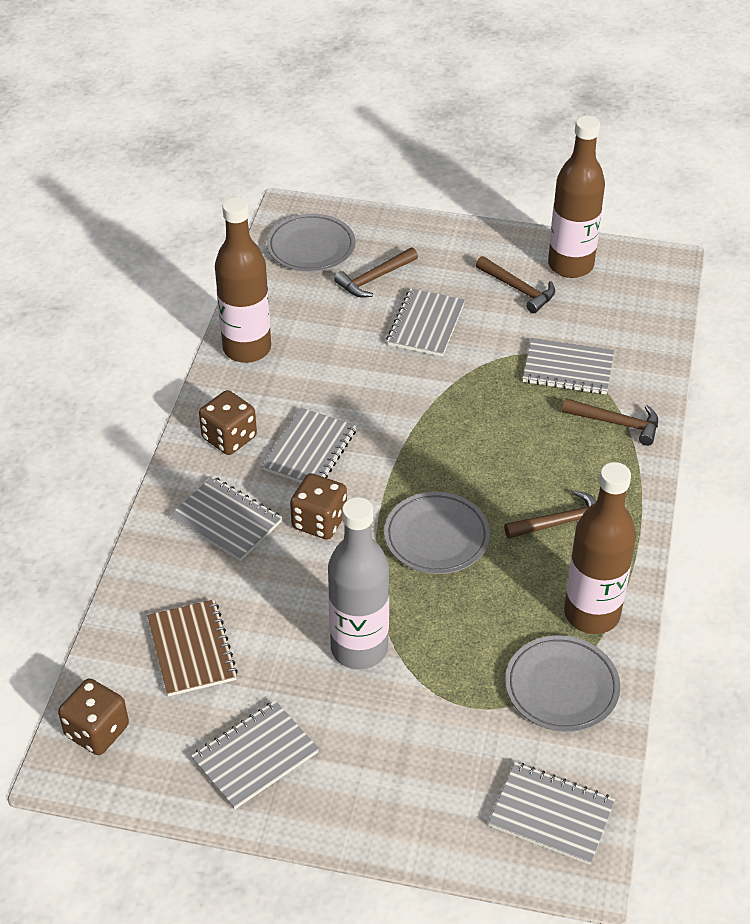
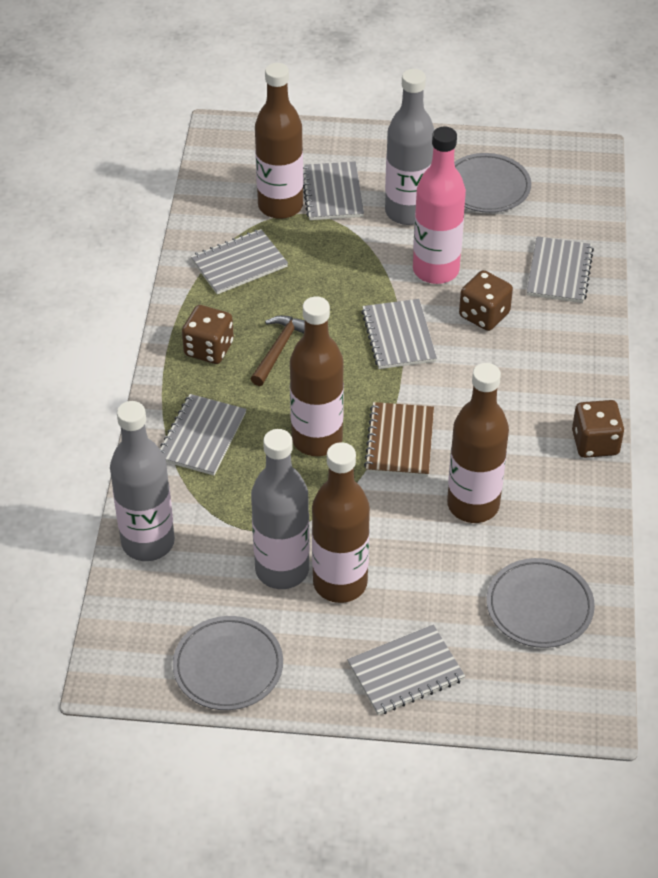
brown bottle: 3 -> 4
brown hammer: 4 -> 1
grey bottle: 1 -> 3
pink bottle: 0 -> 1

